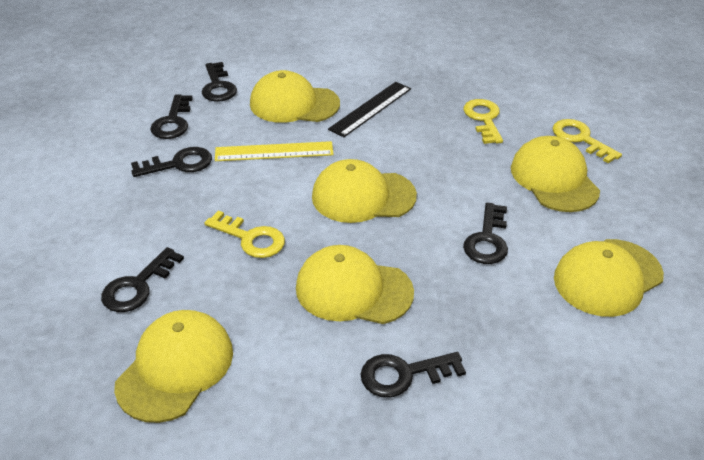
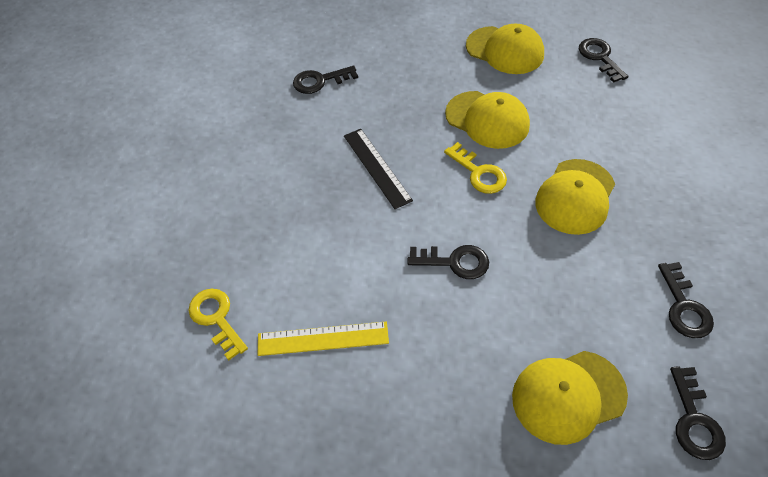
black key: 6 -> 5
yellow cap: 6 -> 4
yellow key: 3 -> 2

